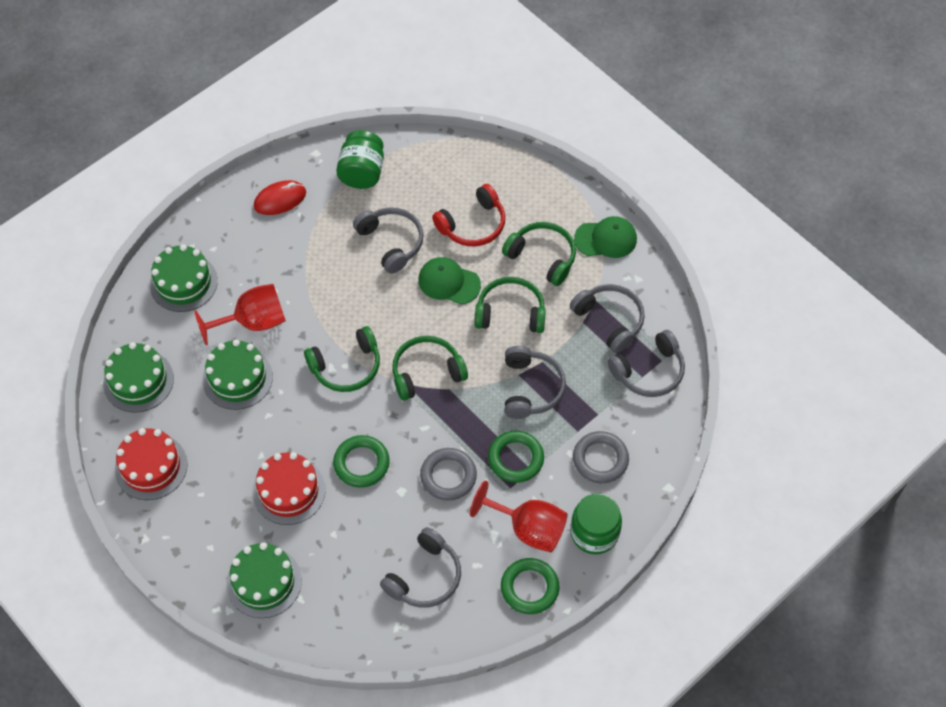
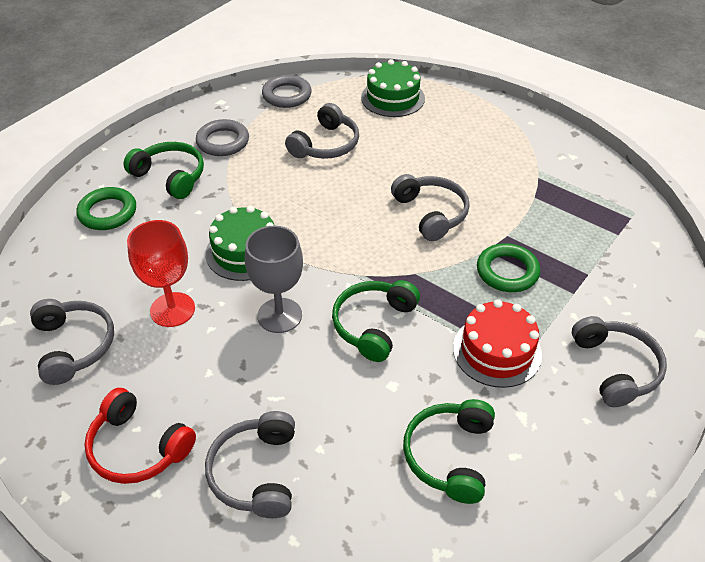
green cake: 4 -> 2
green cap: 2 -> 0
green headphones: 4 -> 3
green jar: 2 -> 0
green ring: 3 -> 2
grey goblet: 0 -> 1
red cake: 2 -> 1
red goblet: 2 -> 1
red mouse: 1 -> 0

